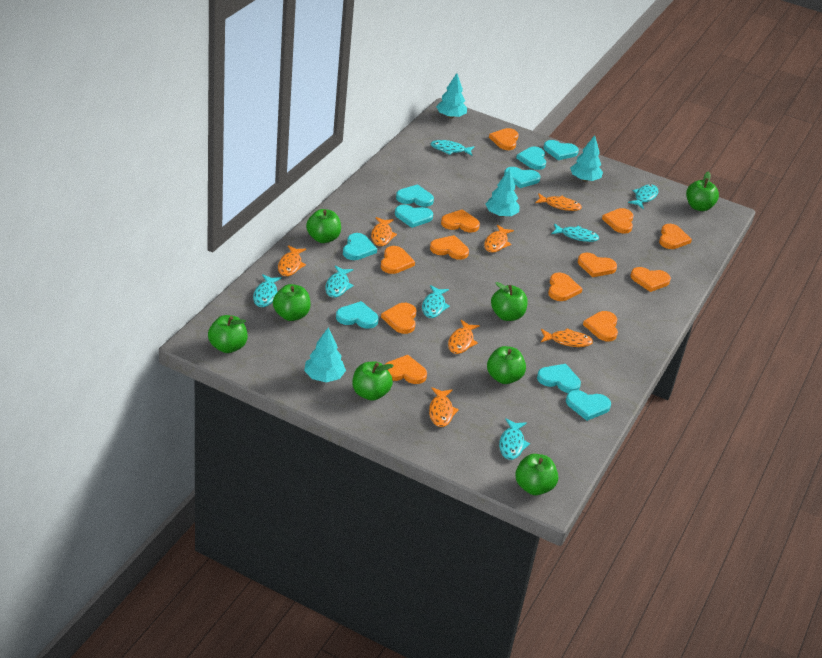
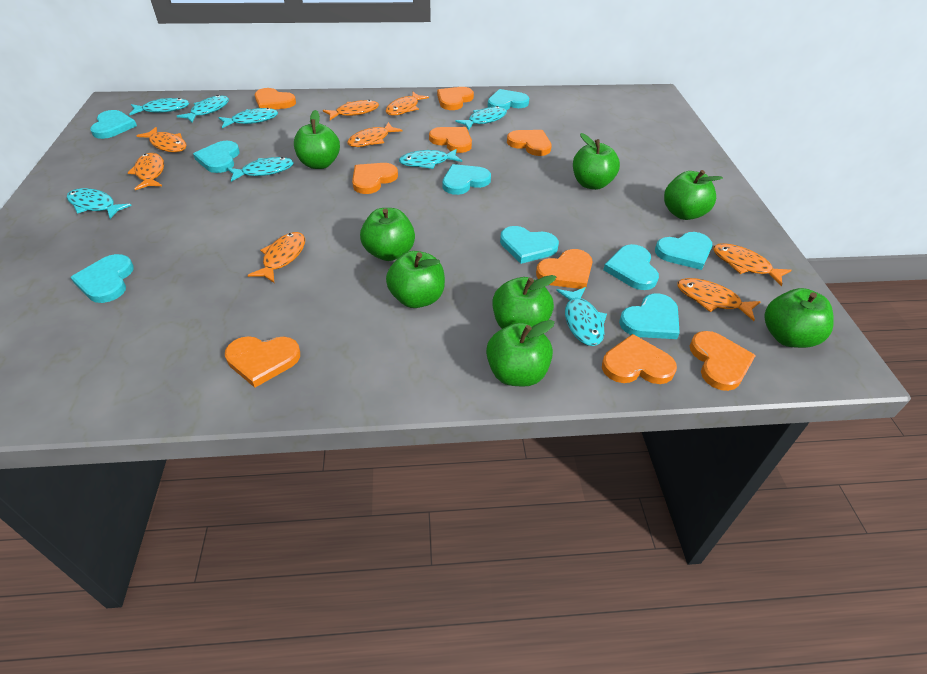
orange fish: 7 -> 8
orange heart: 12 -> 9
turquoise fish: 7 -> 8
turquoise tree: 4 -> 0

